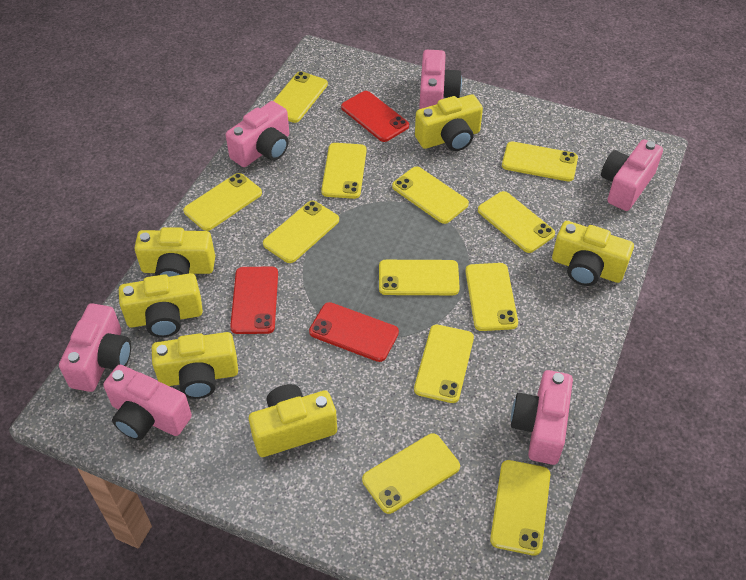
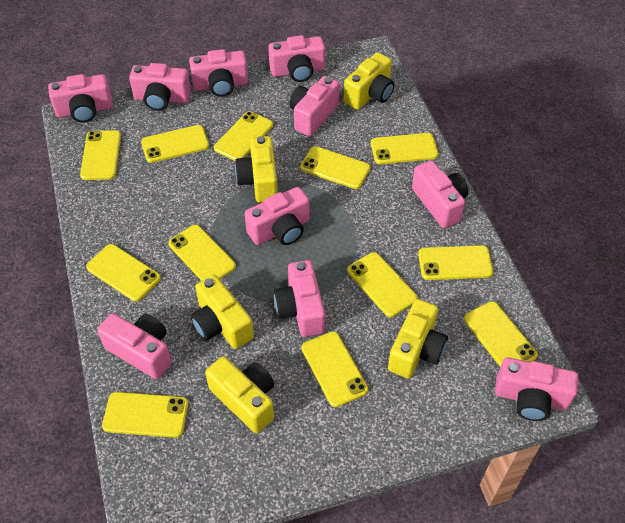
pink camera: 6 -> 10
red phone: 3 -> 0
yellow camera: 6 -> 5

